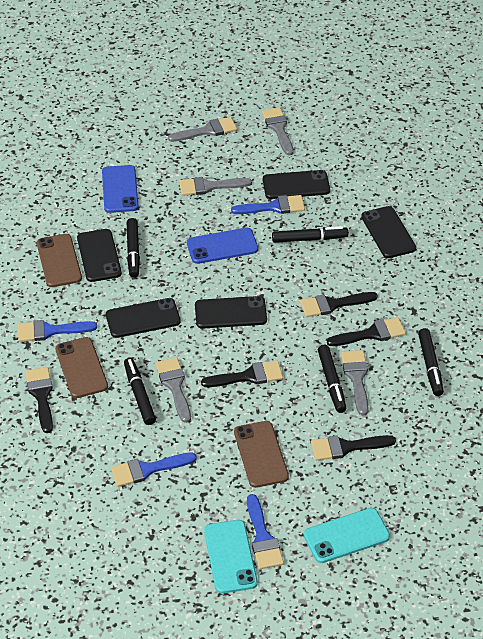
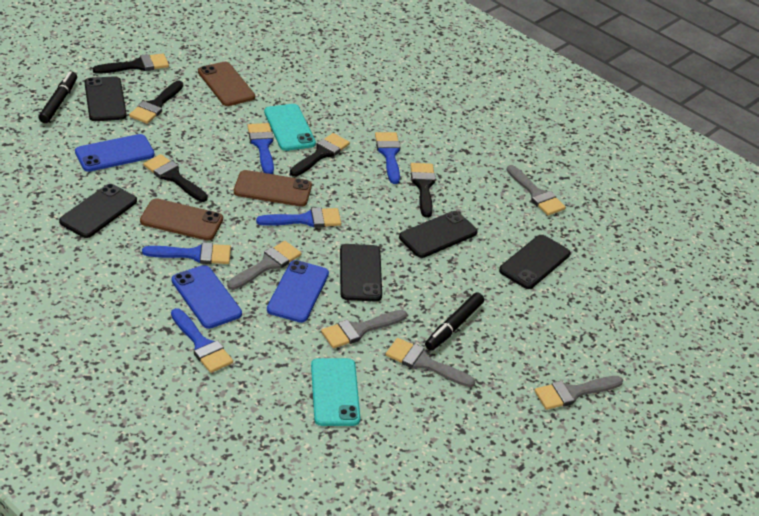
black marker: 5 -> 2
blue brush: 4 -> 5
blue phone: 2 -> 3

